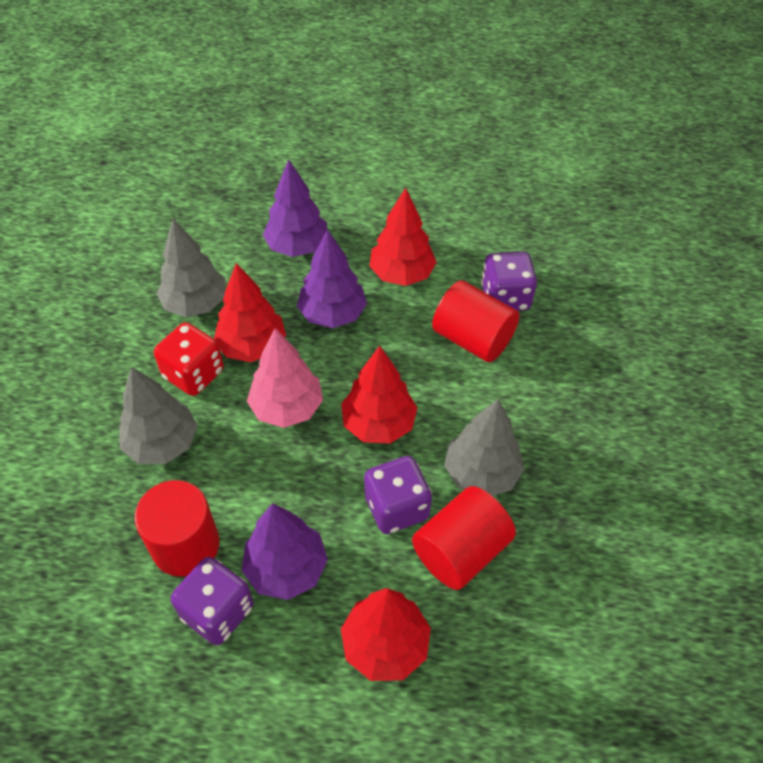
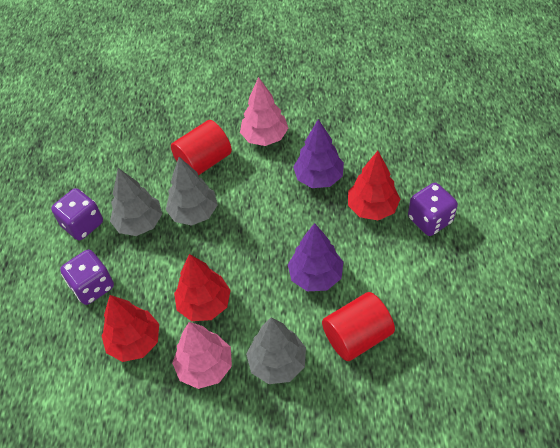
pink tree: 1 -> 2
purple tree: 3 -> 2
red cylinder: 3 -> 2
red dice: 1 -> 0
red tree: 4 -> 3

